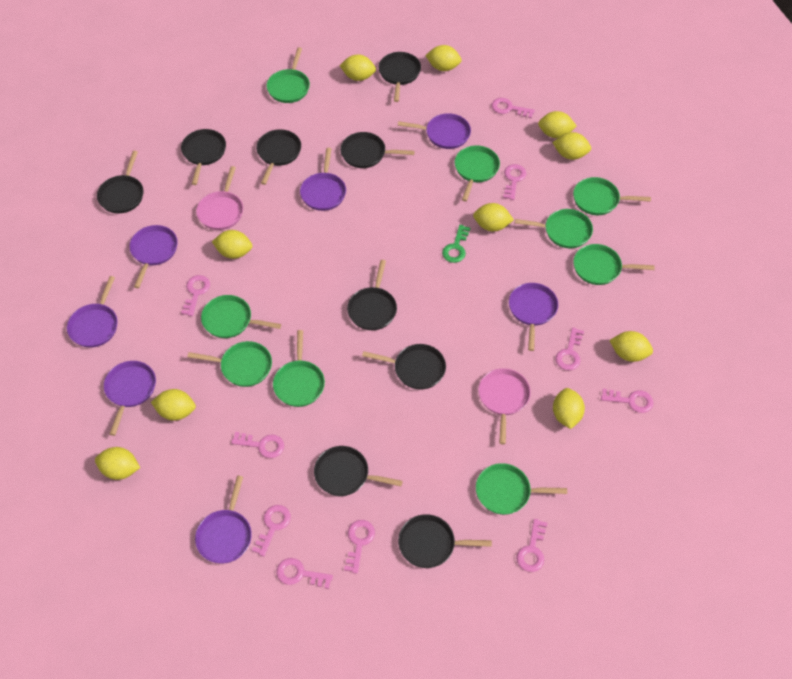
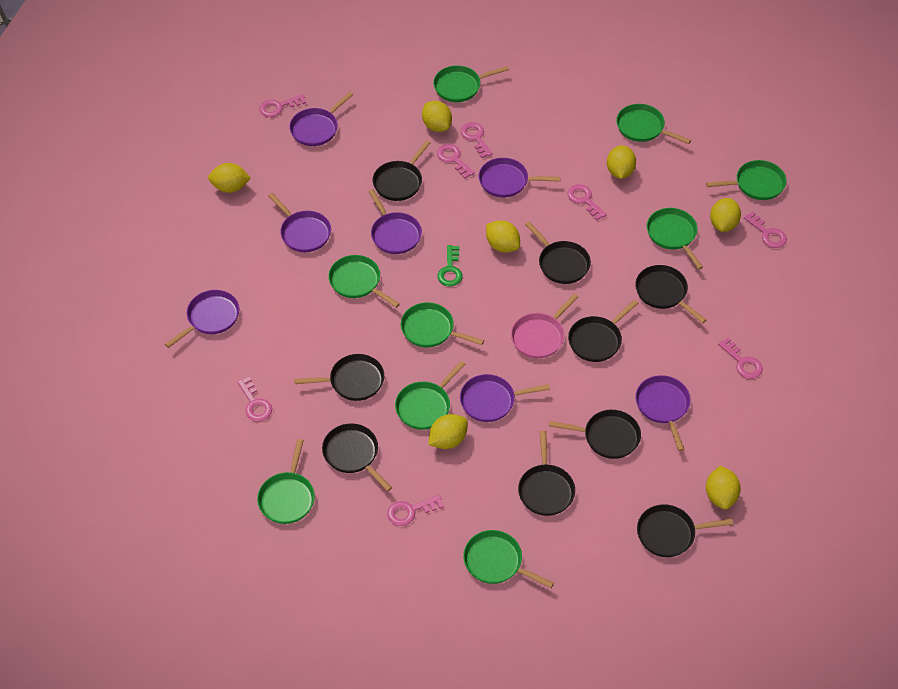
pink key: 10 -> 8
pink pan: 2 -> 1
yellow lemon: 10 -> 7

